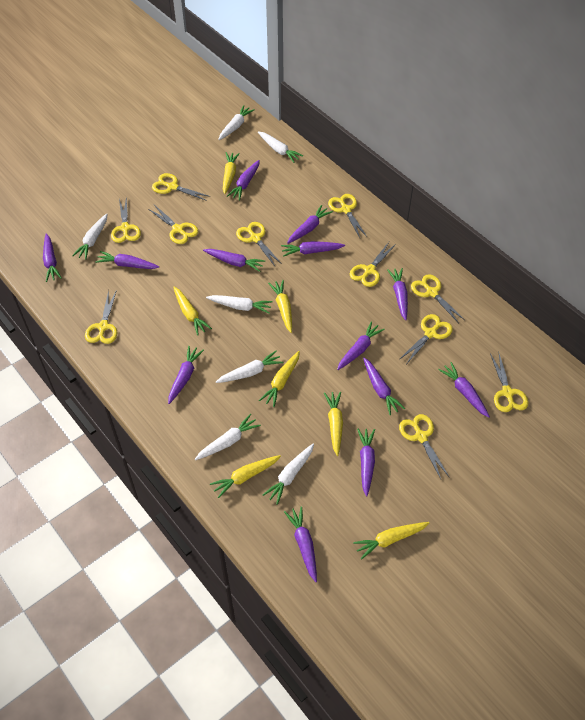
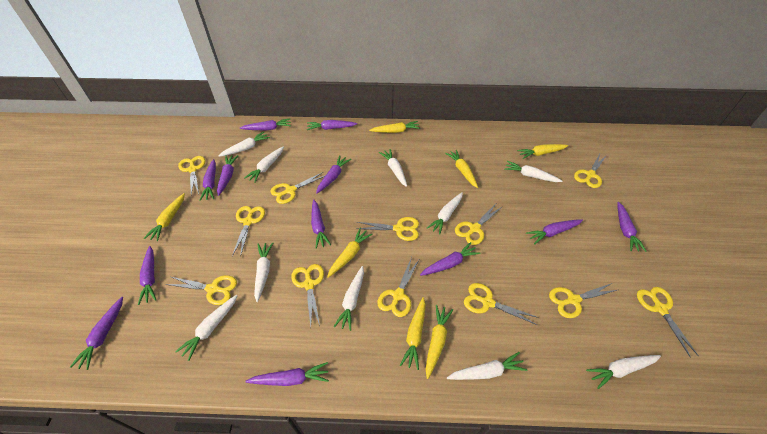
purple carrot: 13 -> 12
white carrot: 7 -> 10
yellow scissors: 11 -> 12

